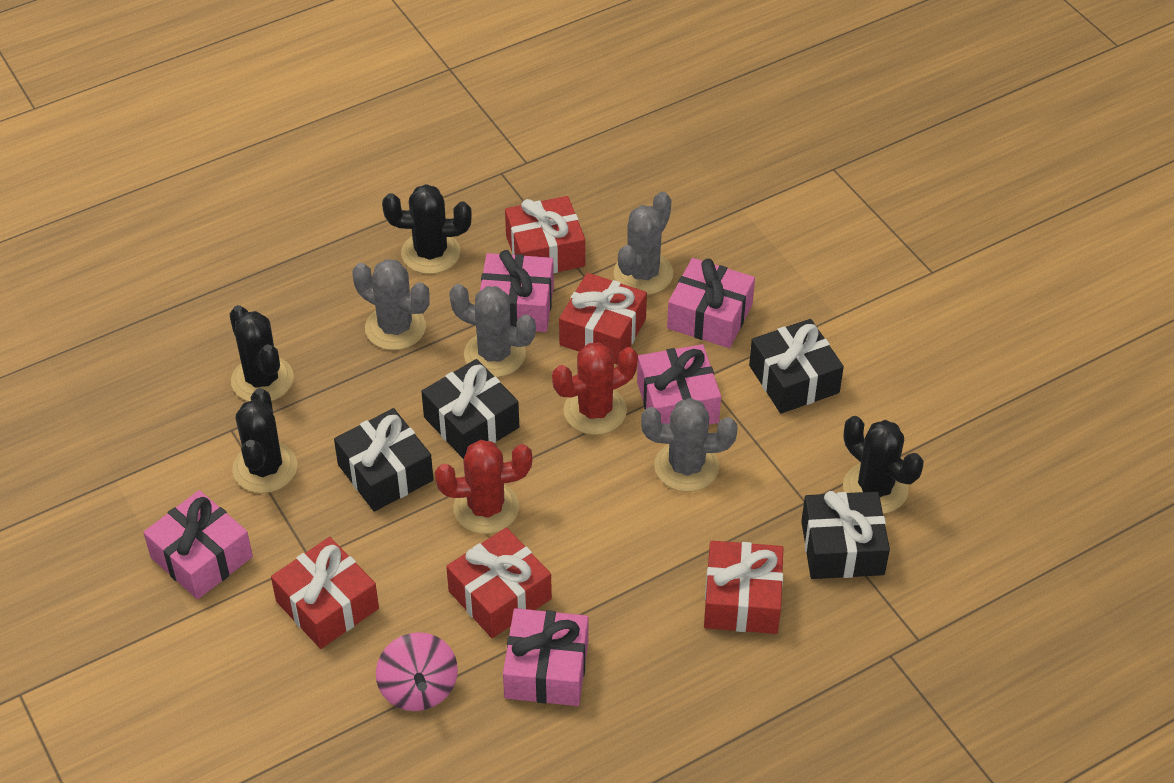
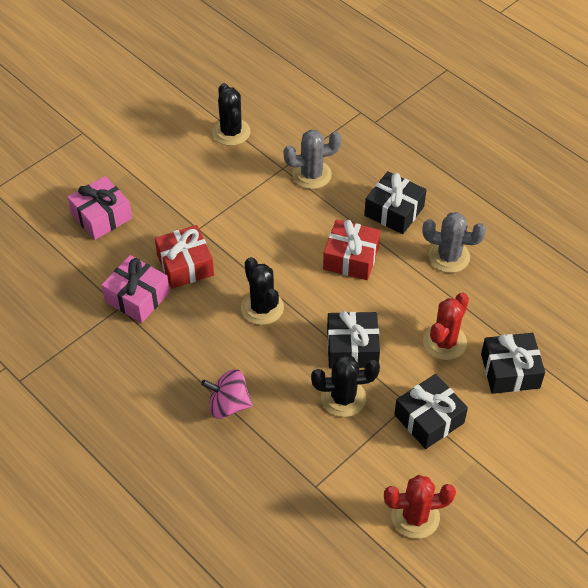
black cactus: 4 -> 3
grey cactus: 4 -> 2
pink gift: 5 -> 2
red gift: 5 -> 2

